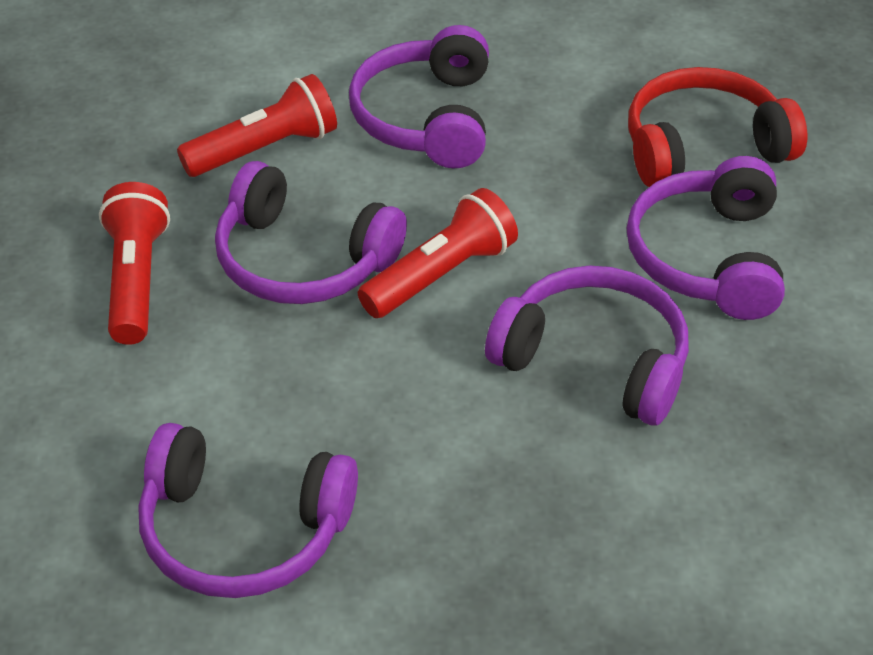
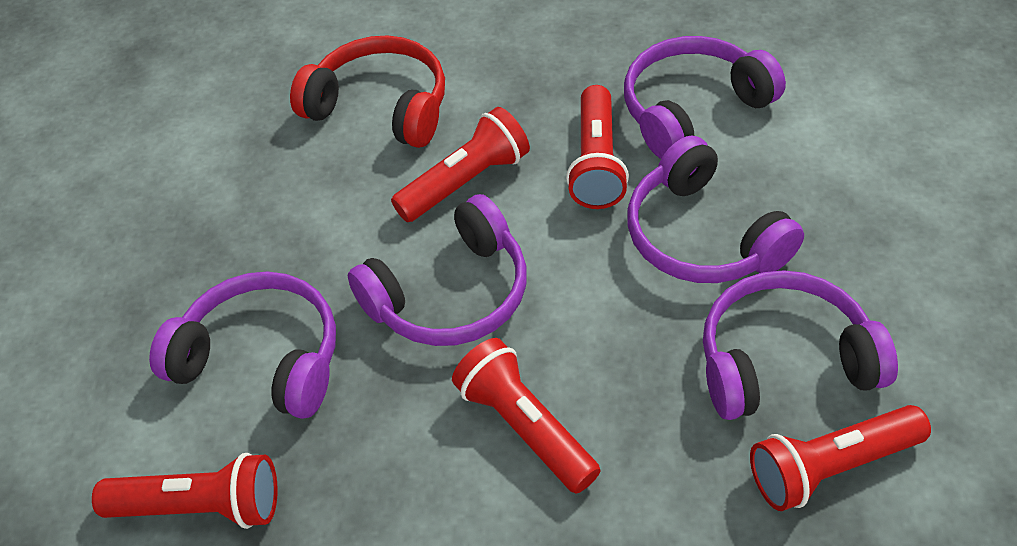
red flashlight: 3 -> 5

